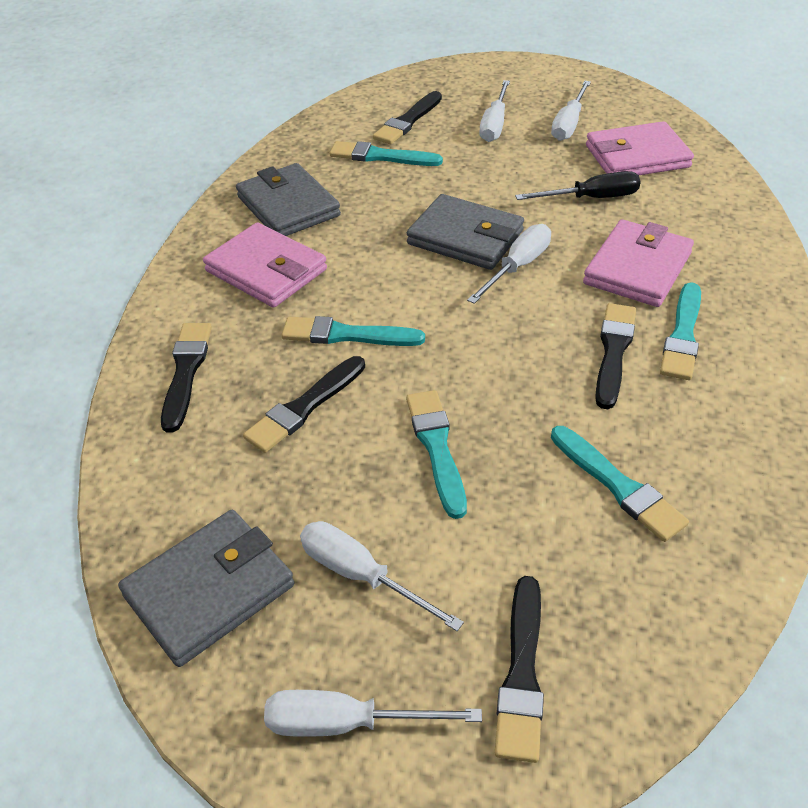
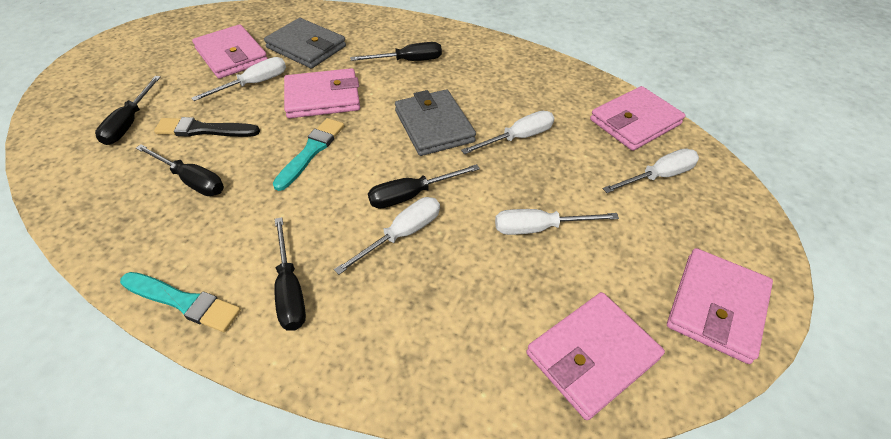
black brush: 5 -> 1
black screwdriver: 1 -> 5
grey wallet: 3 -> 2
pink wallet: 3 -> 5
turquoise brush: 5 -> 2

